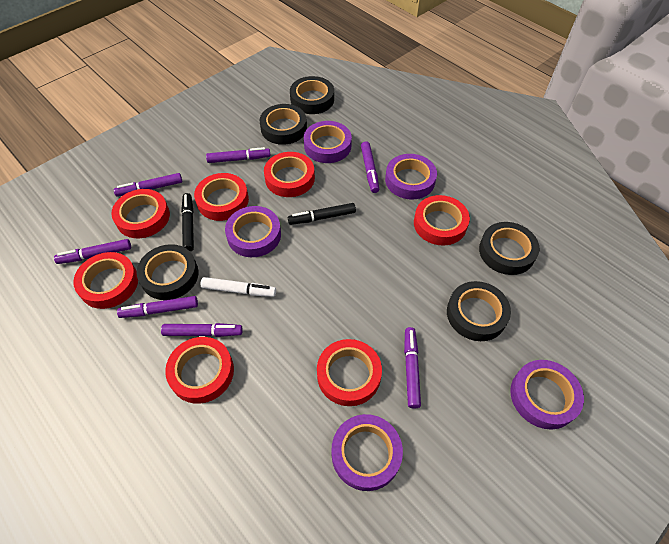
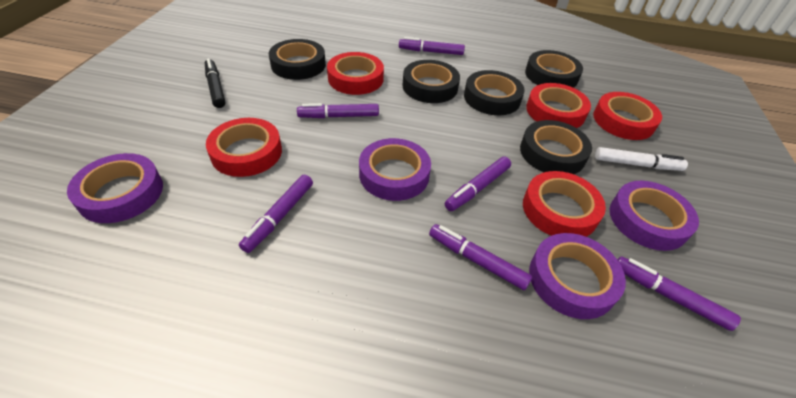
black marker: 2 -> 1
purple marker: 7 -> 6
purple tape: 5 -> 4
red tape: 7 -> 5

